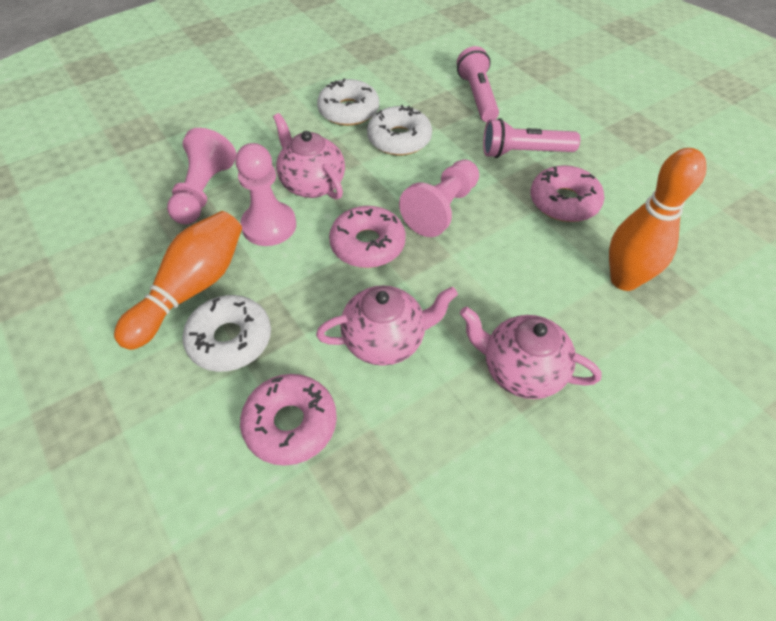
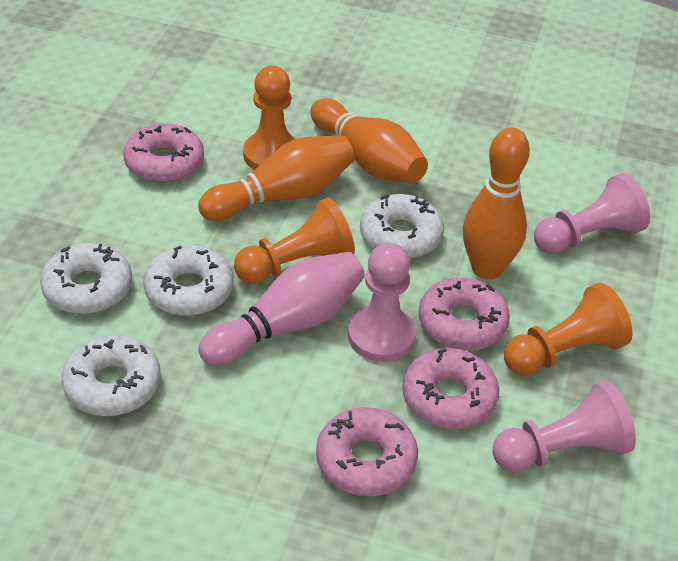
orange bowling pin: 2 -> 3
orange pawn: 0 -> 3
pink bowling pin: 0 -> 1
pink donut: 3 -> 4
pink flashlight: 2 -> 0
pink teapot: 3 -> 0
white donut: 3 -> 4

